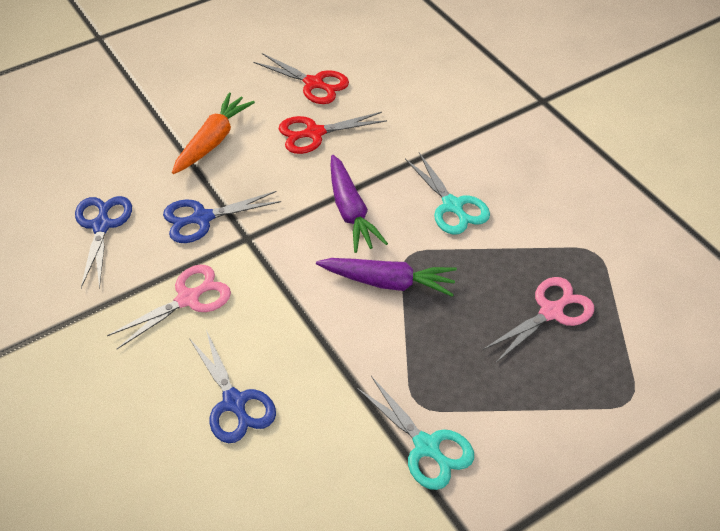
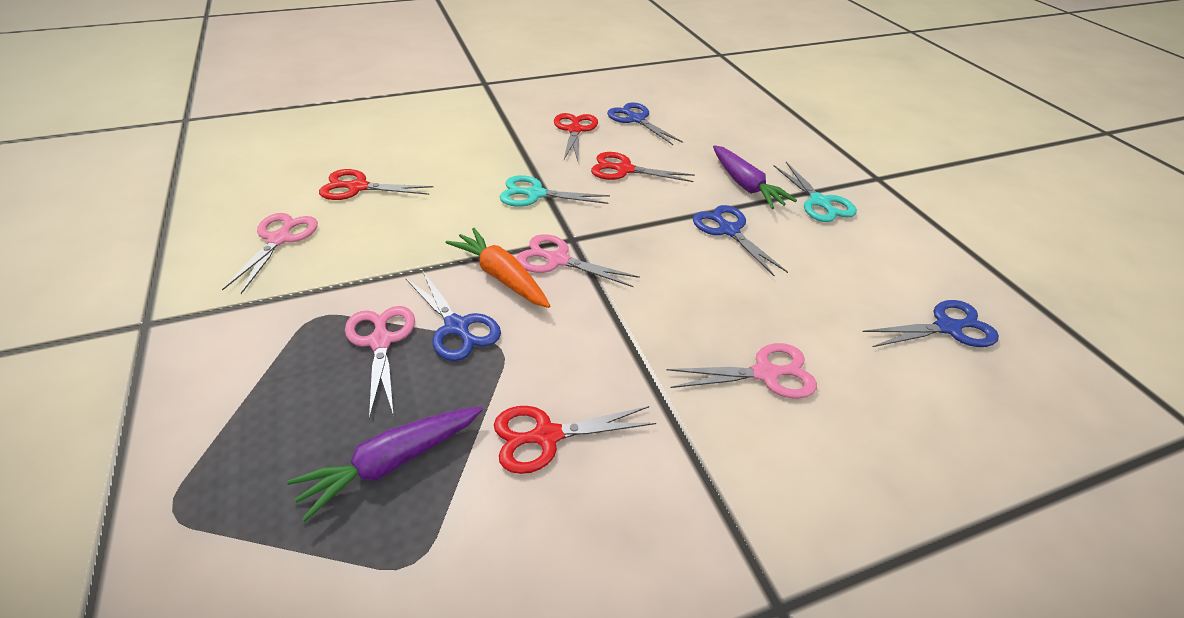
blue scissors: 3 -> 4
pink scissors: 2 -> 4
red scissors: 2 -> 4

